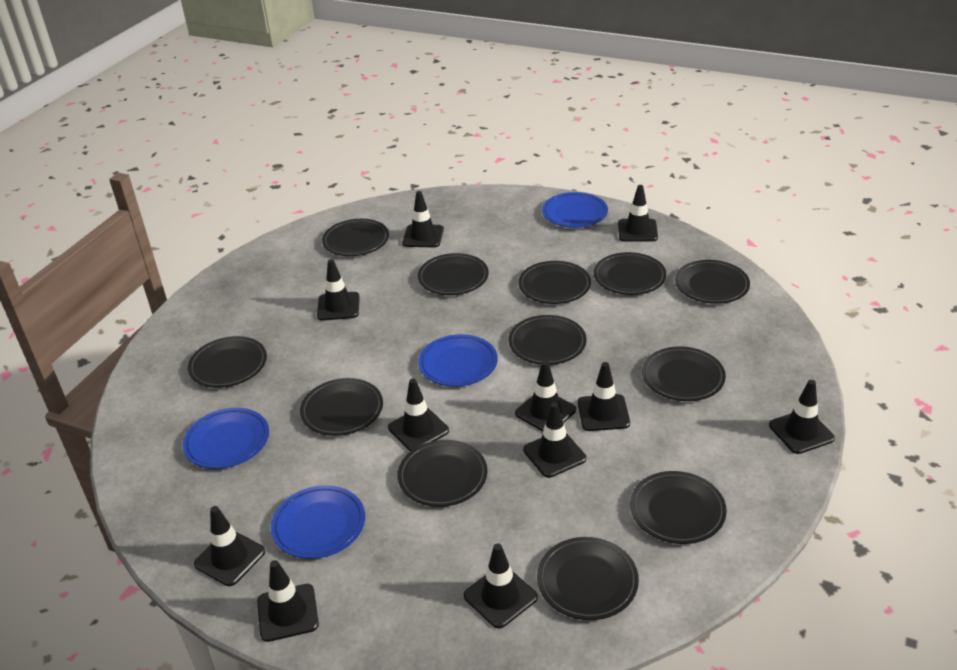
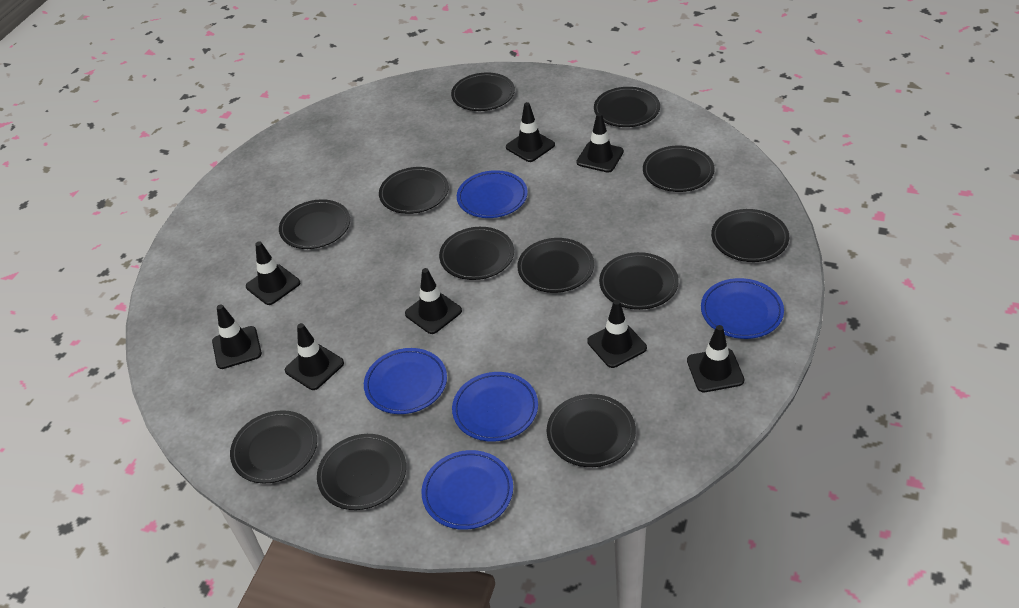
black traffic cone: 11 -> 8
blue plate: 4 -> 5

